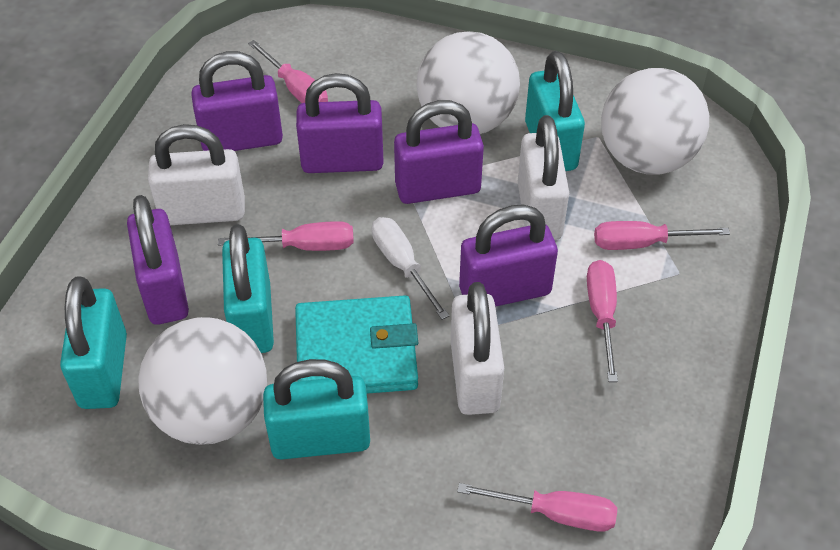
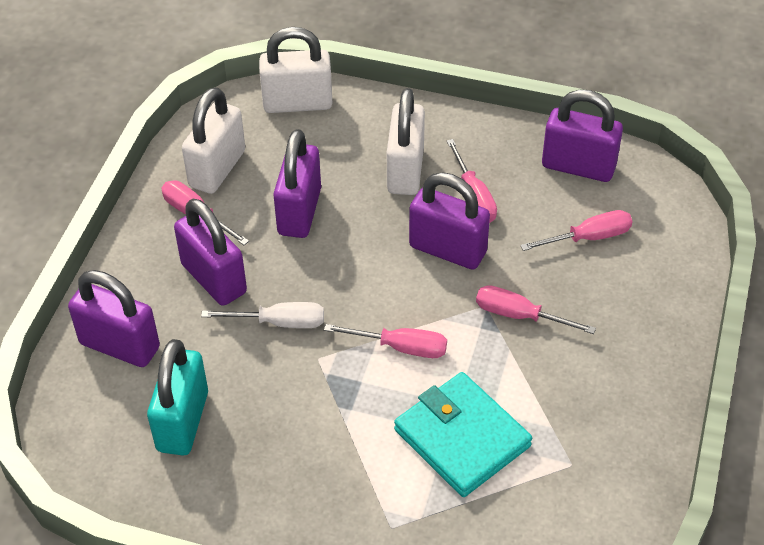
turquoise padlock: 4 -> 1
white ball: 3 -> 0

